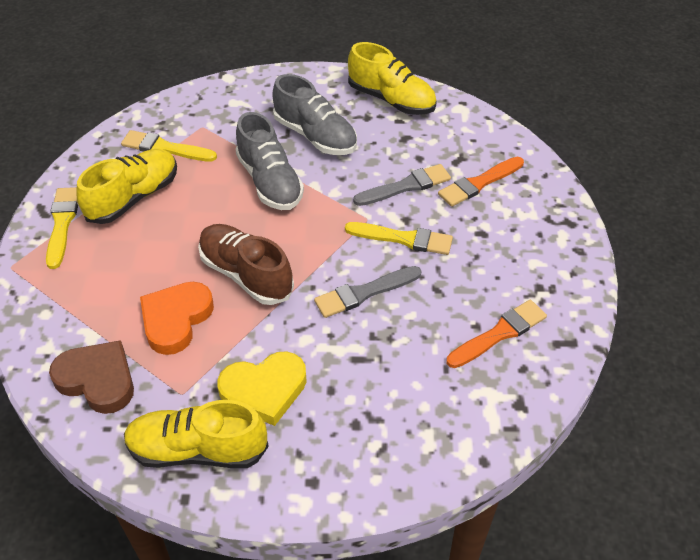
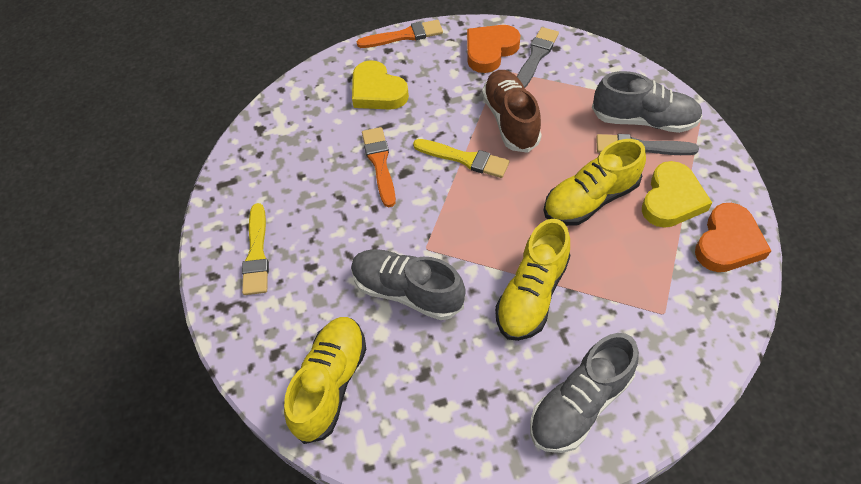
brown heart: 1 -> 0
grey shoe: 2 -> 3
orange heart: 1 -> 2
yellow brush: 3 -> 2
yellow heart: 1 -> 2

